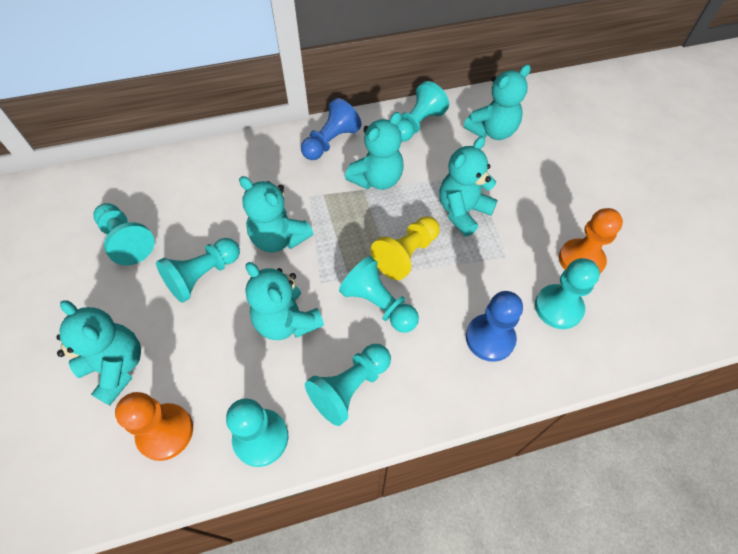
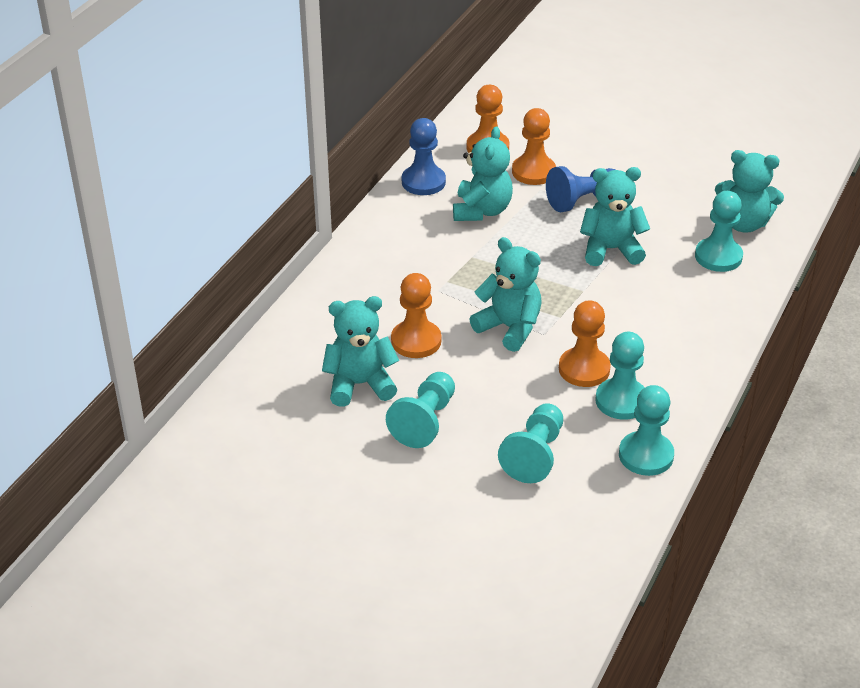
orange pawn: 2 -> 4
turquoise pawn: 7 -> 5
turquoise teddy bear: 6 -> 5
yellow pawn: 1 -> 0

